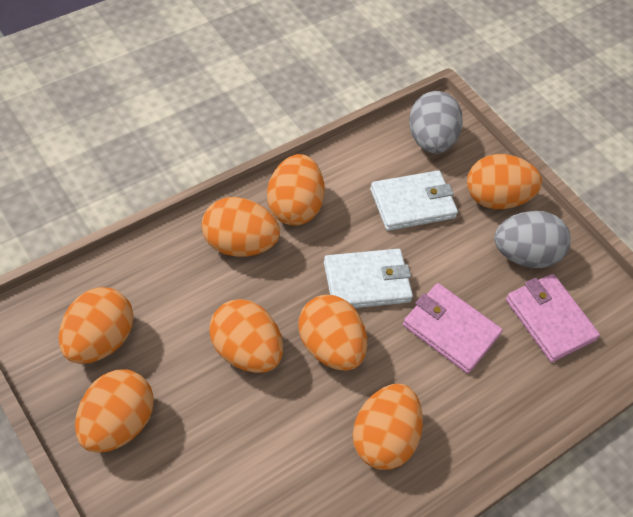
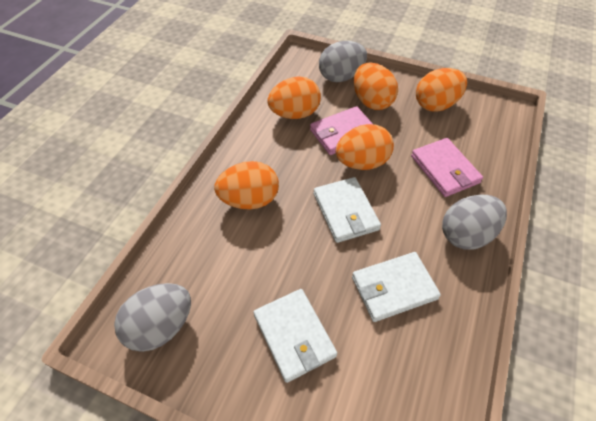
grey egg: 2 -> 3
orange egg: 8 -> 5
white wallet: 2 -> 3

